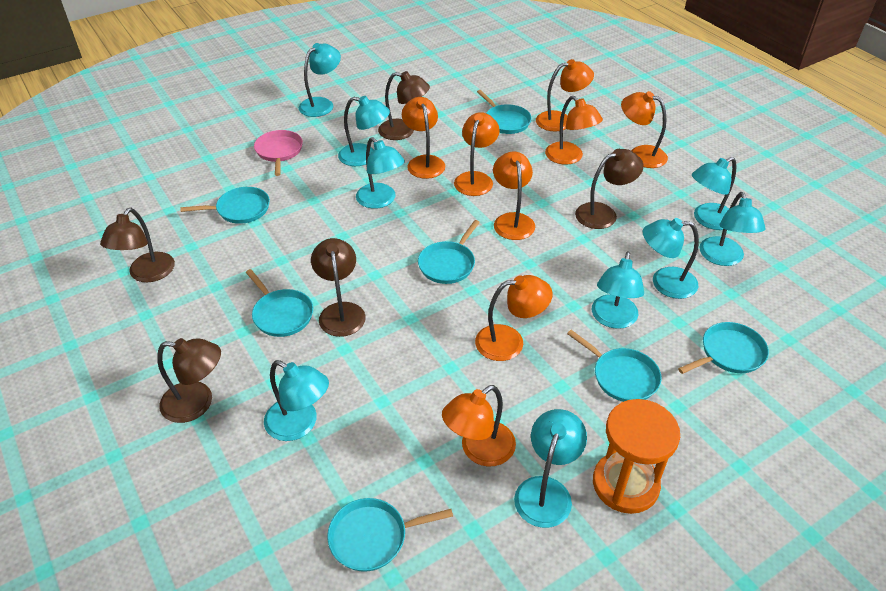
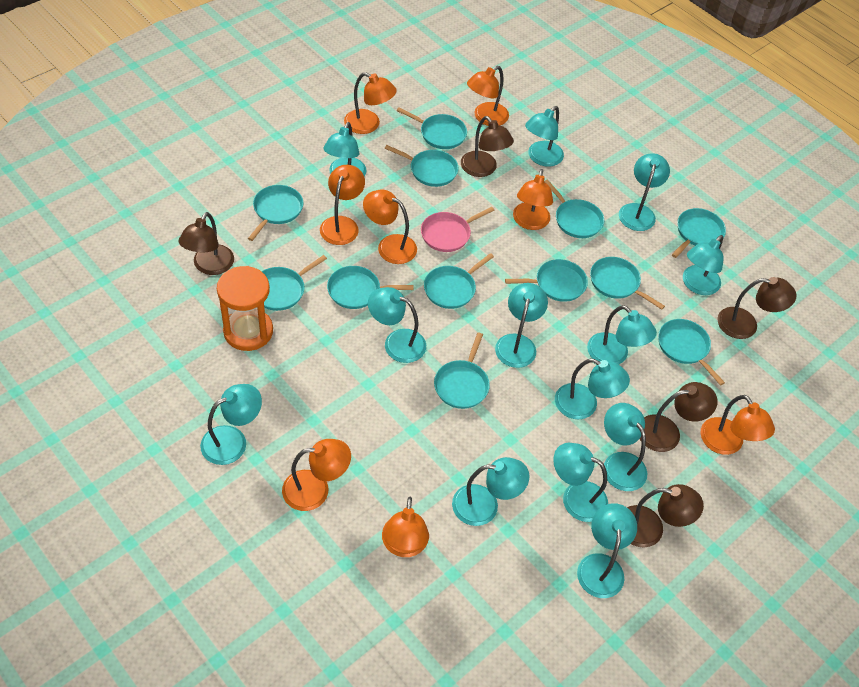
turquoise lamp: 9 -> 13
turquoise pan: 7 -> 12

